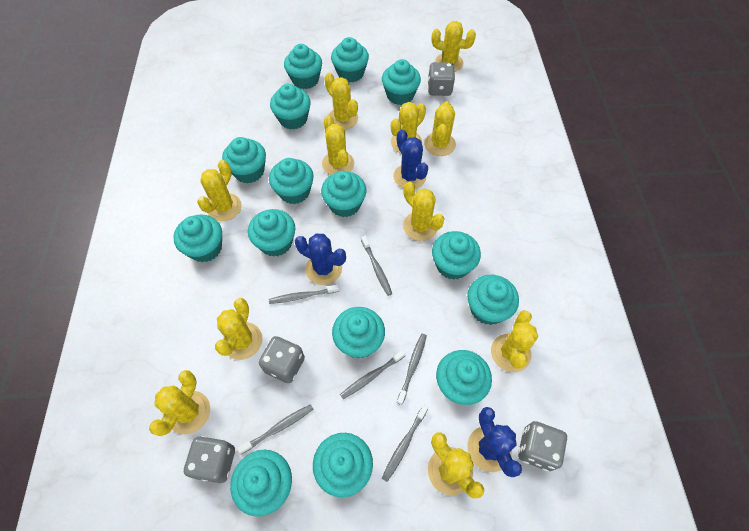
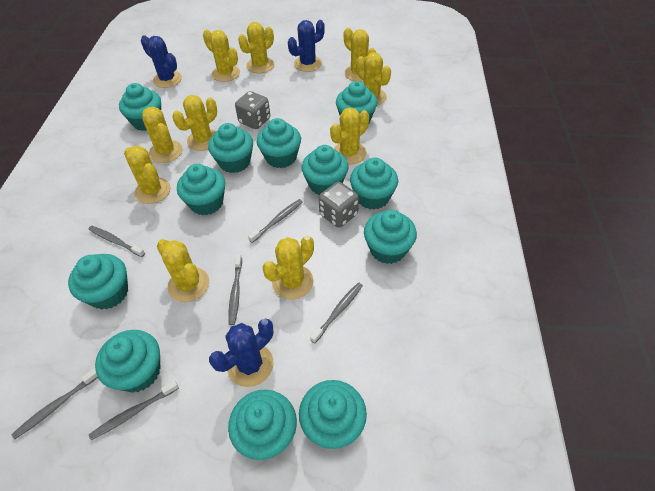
grey dice: 4 -> 2
turquoise cupcake: 15 -> 12
yellow cactus: 11 -> 10

